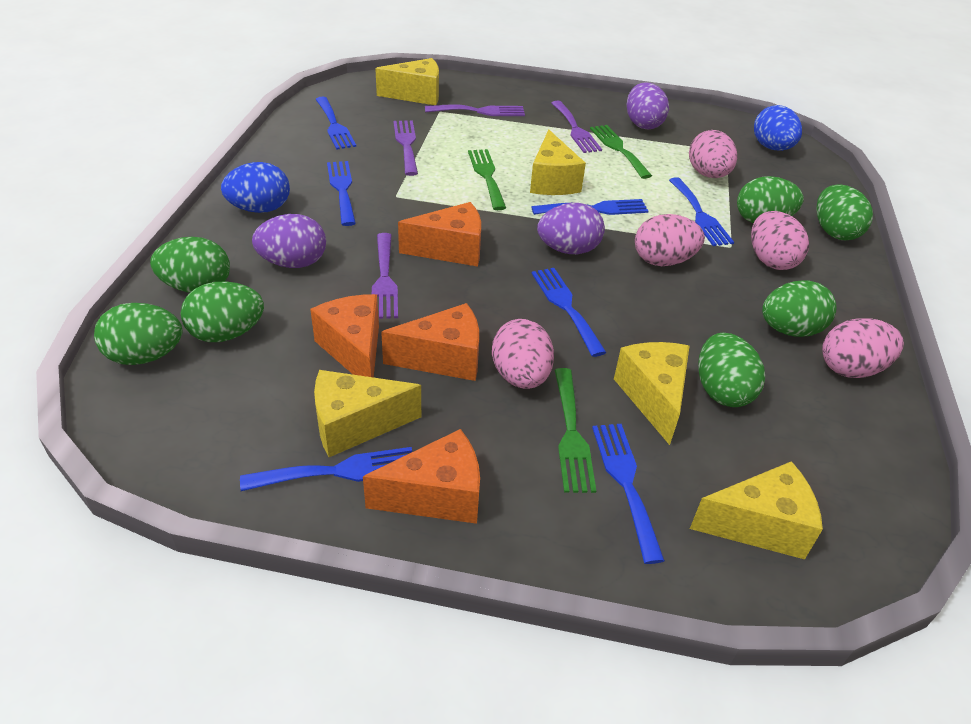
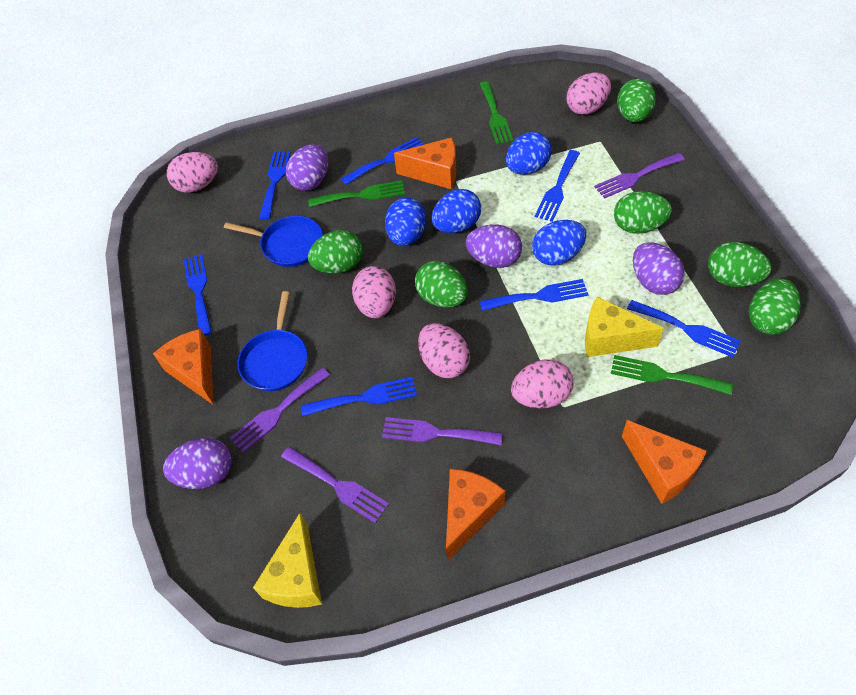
blue egg: 2 -> 4
blue pan: 0 -> 2
green egg: 7 -> 6
purple egg: 3 -> 4
yellow cheese: 5 -> 2

